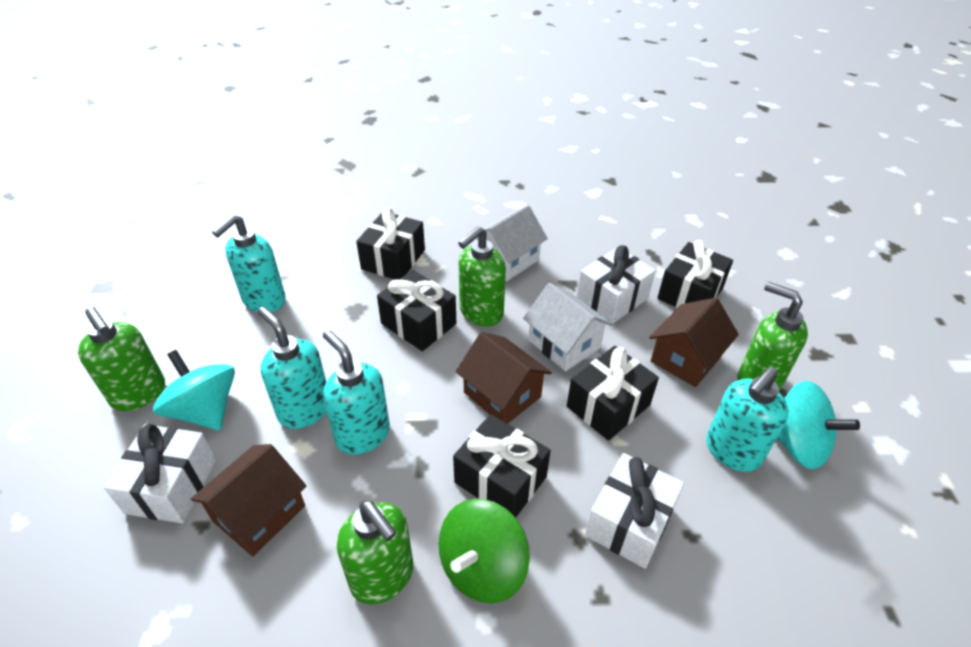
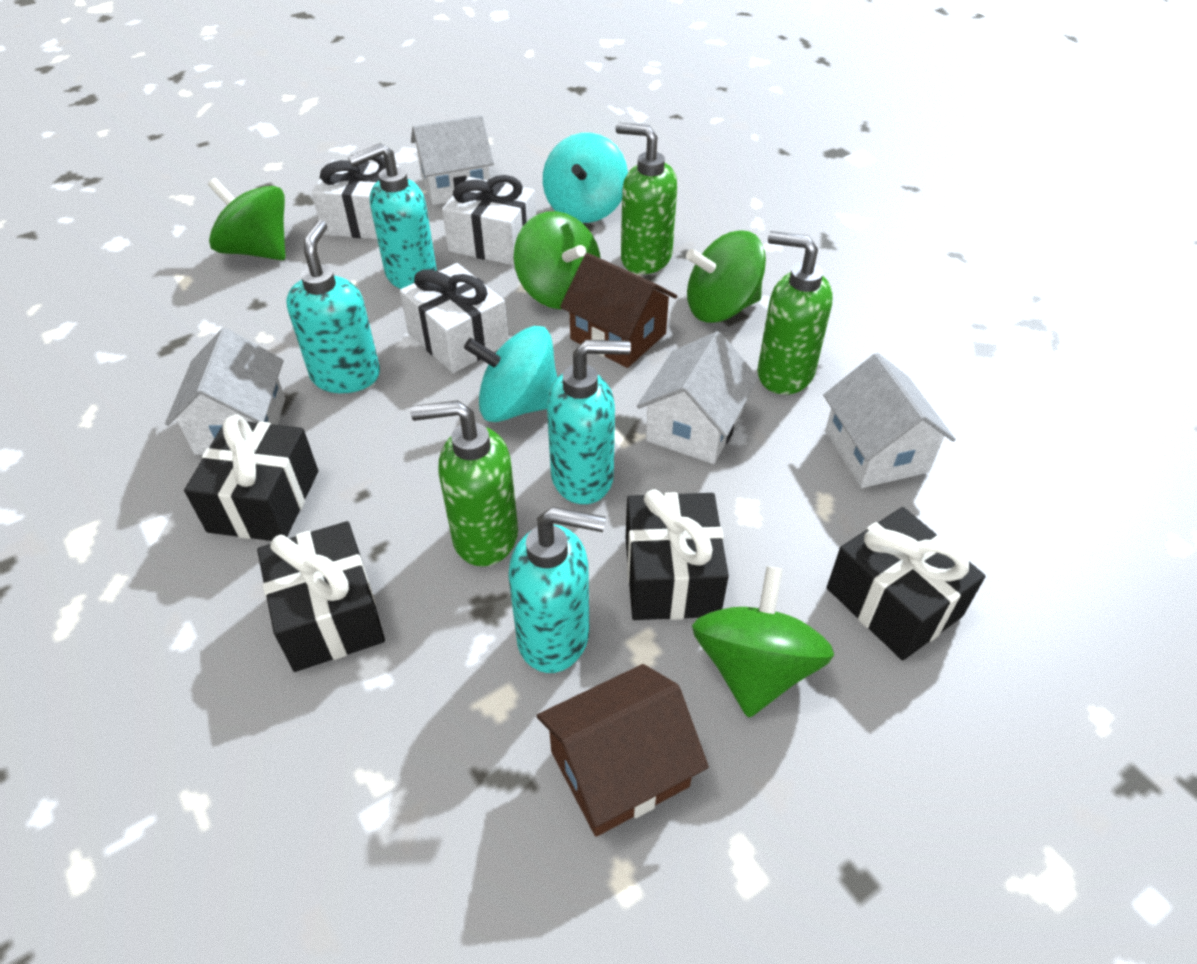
black gift: 5 -> 4
brown house: 3 -> 2
green soap dispenser: 4 -> 3
green spinning top: 1 -> 4
white house: 2 -> 4

